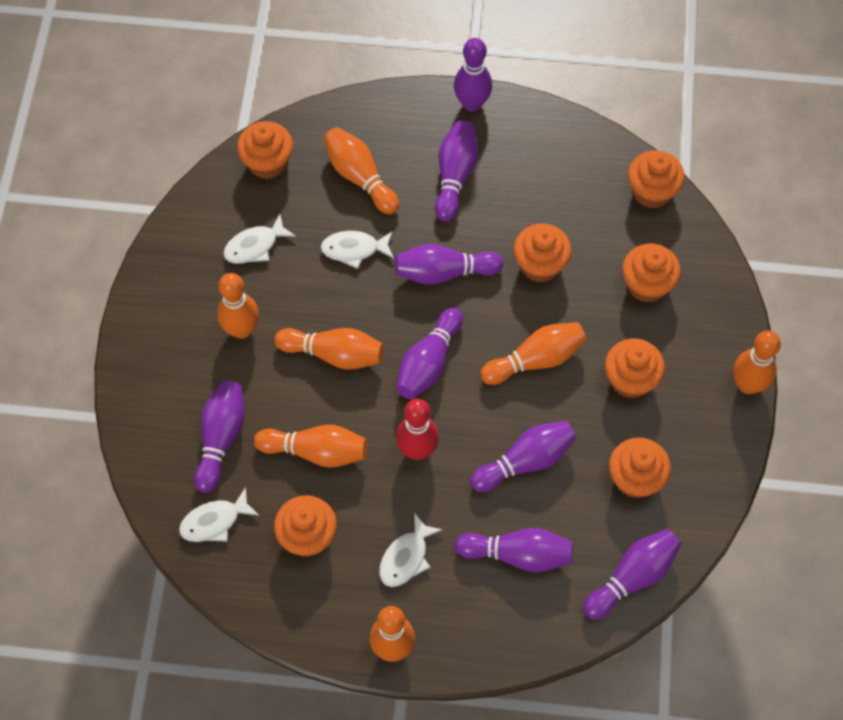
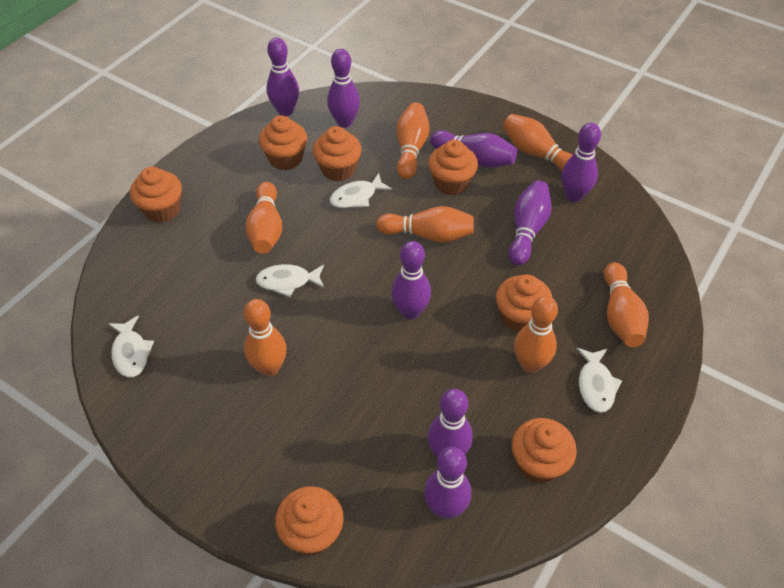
red bowling pin: 1 -> 0

